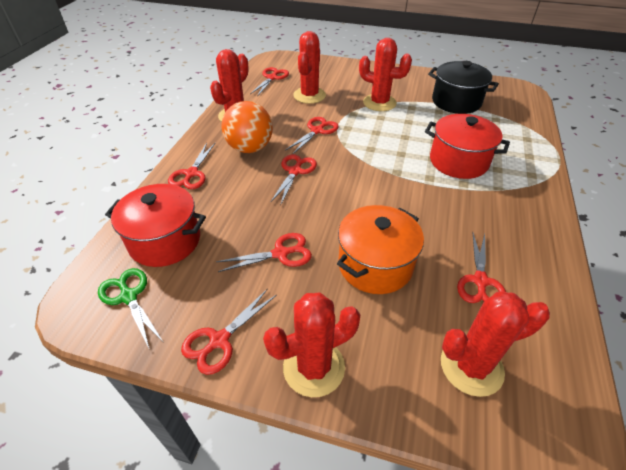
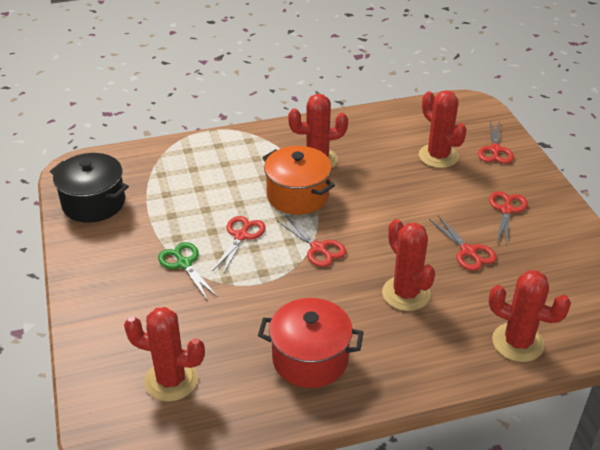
orange ball: 1 -> 0
red pot: 2 -> 1
red scissors: 7 -> 5

